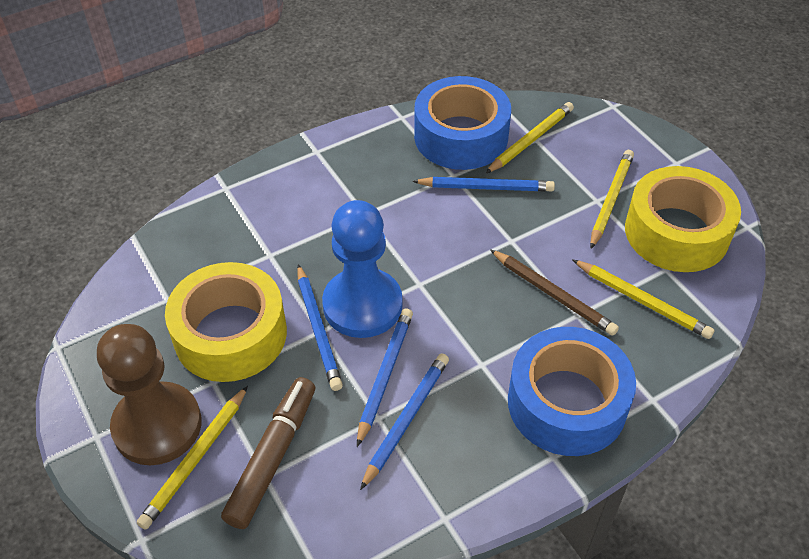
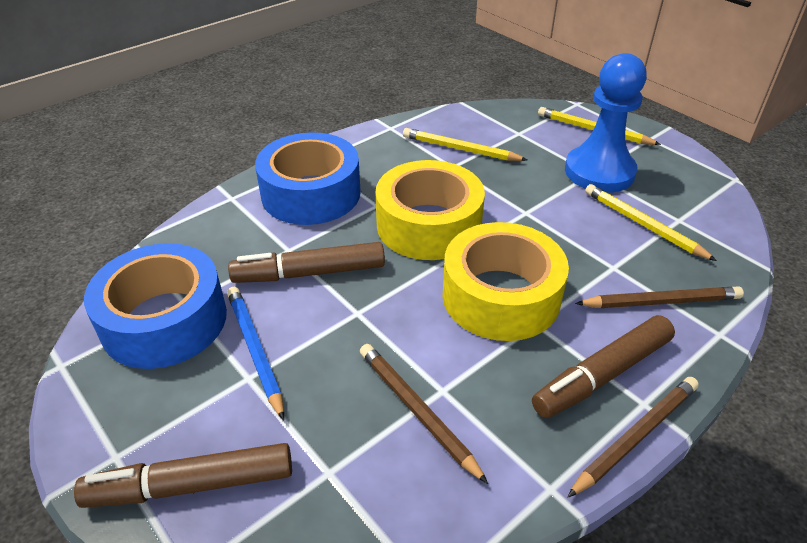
blue pencil: 4 -> 1
brown marker: 1 -> 3
brown pawn: 1 -> 0
brown pencil: 1 -> 3
yellow pencil: 4 -> 3

